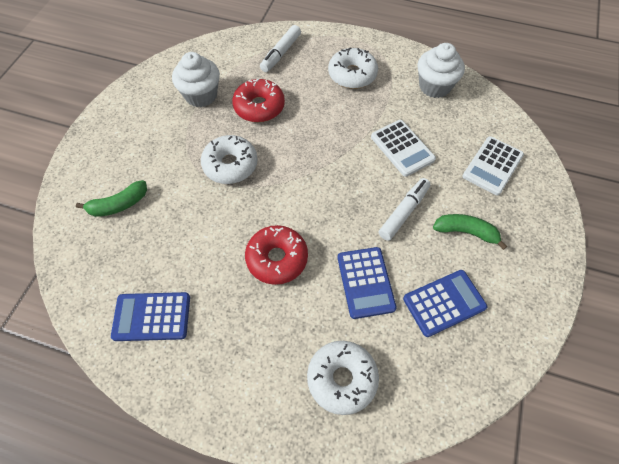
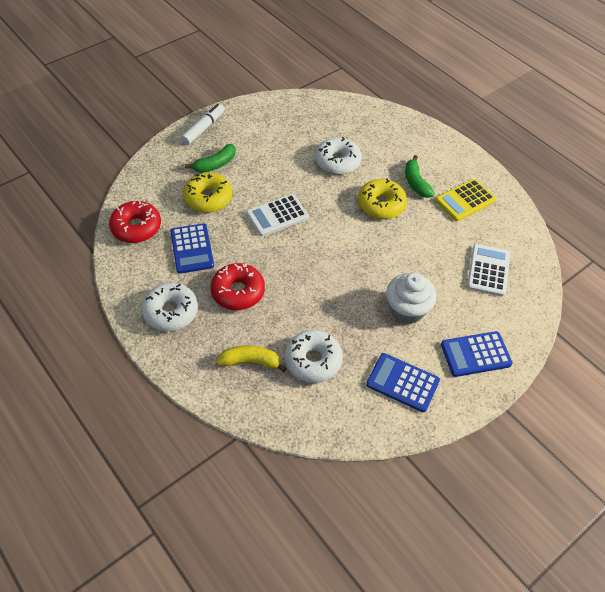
white cupcake: 2 -> 1
white marker: 2 -> 1
yellow banana: 0 -> 1
yellow calculator: 0 -> 1
yellow donut: 0 -> 2

